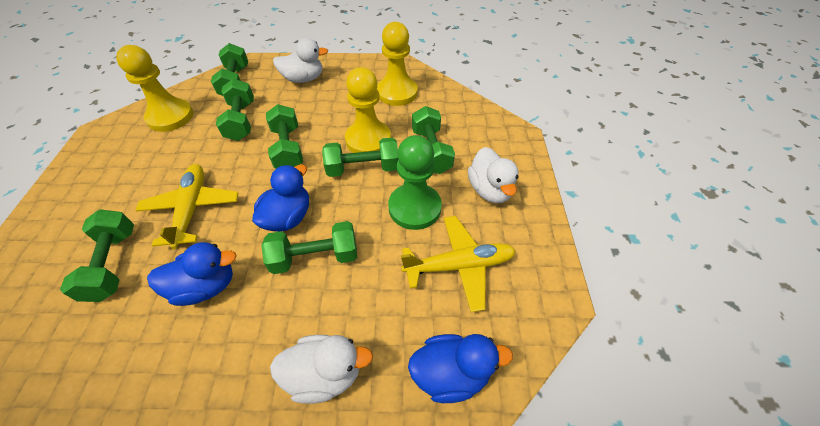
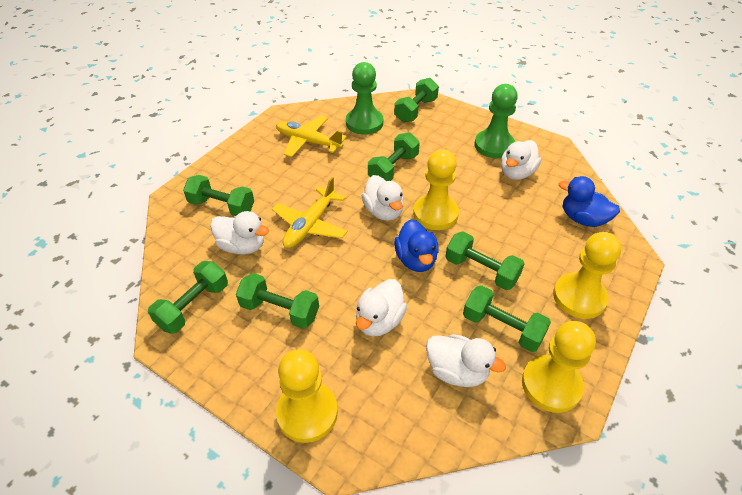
blue duck: 3 -> 2
green pawn: 1 -> 2
white duck: 3 -> 5
yellow pawn: 3 -> 4

